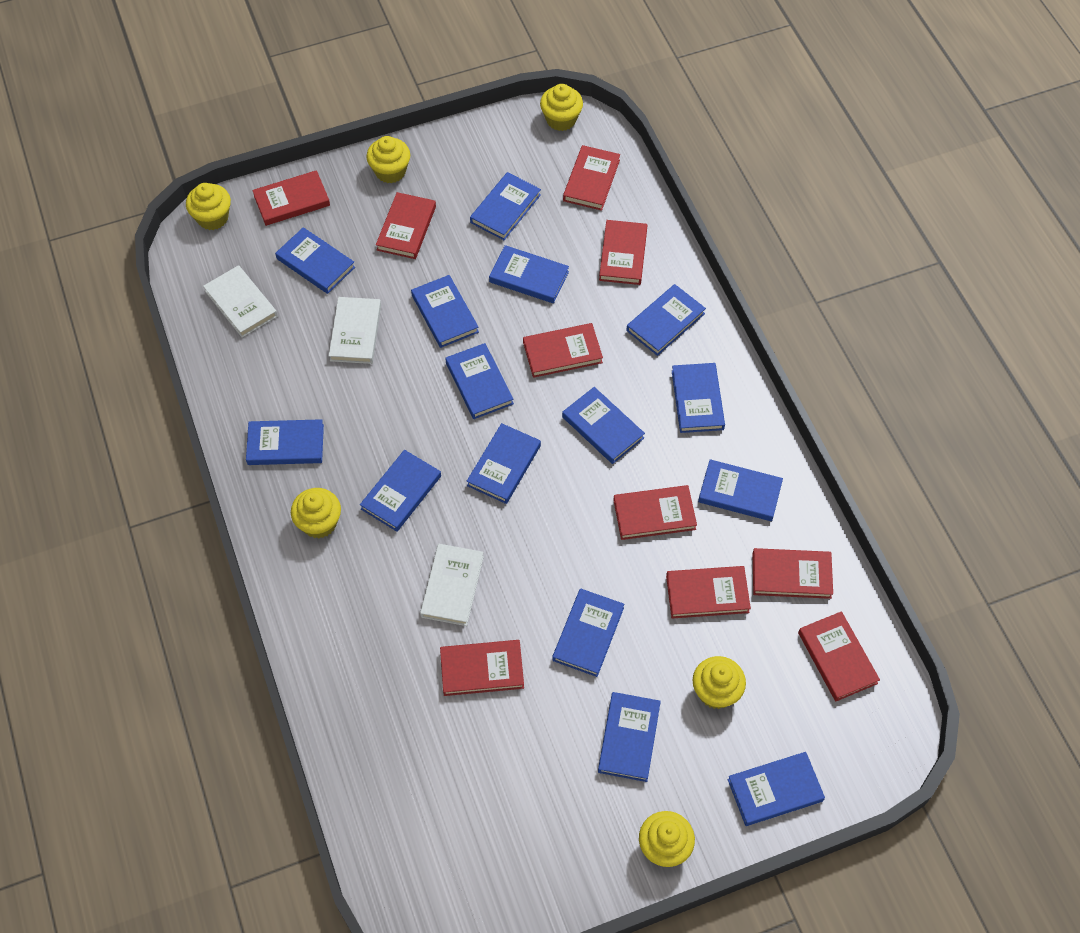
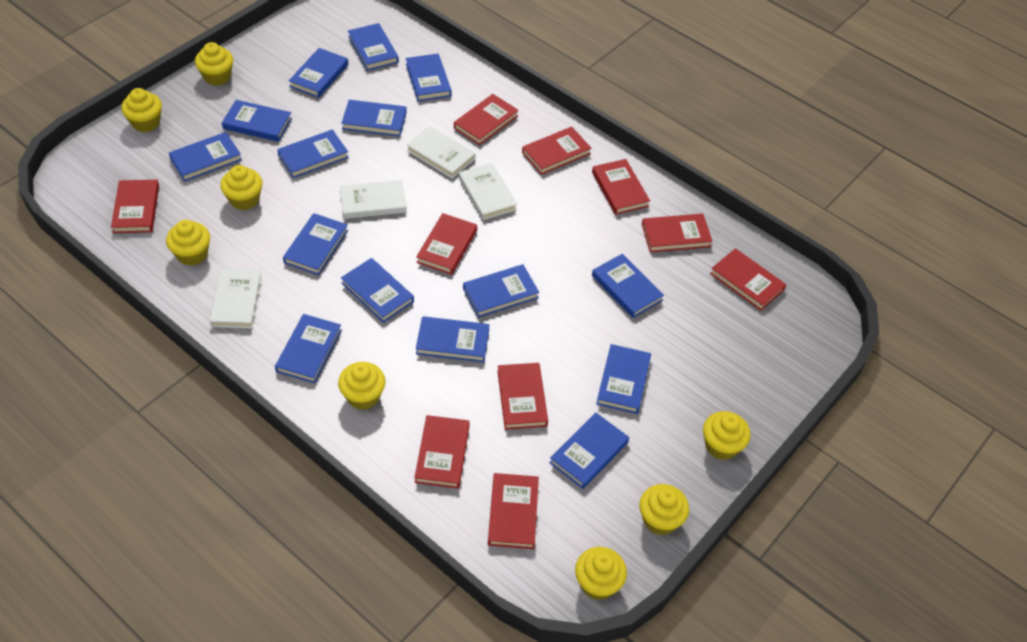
white book: 3 -> 4
yellow cupcake: 6 -> 8

